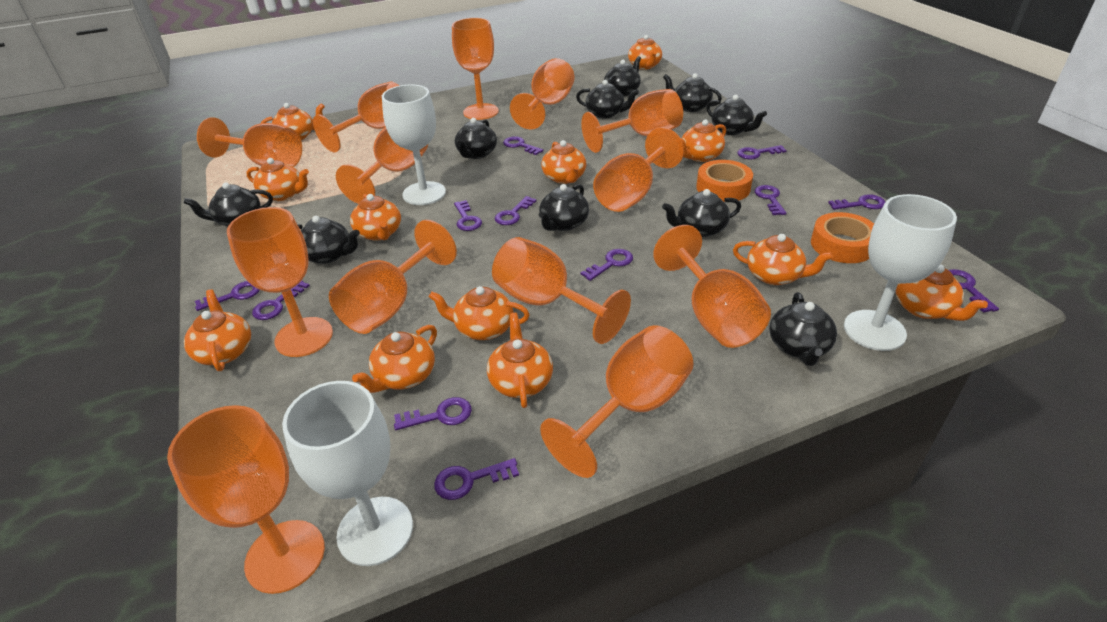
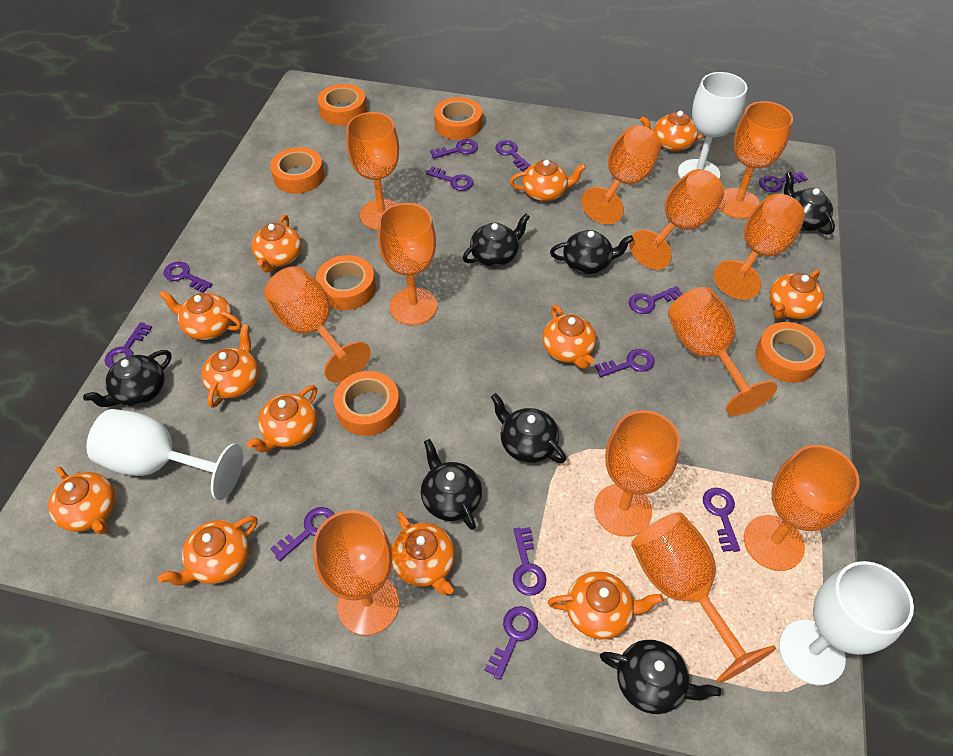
black teapot: 10 -> 7
orange goblet: 13 -> 12
orange tape: 2 -> 6

